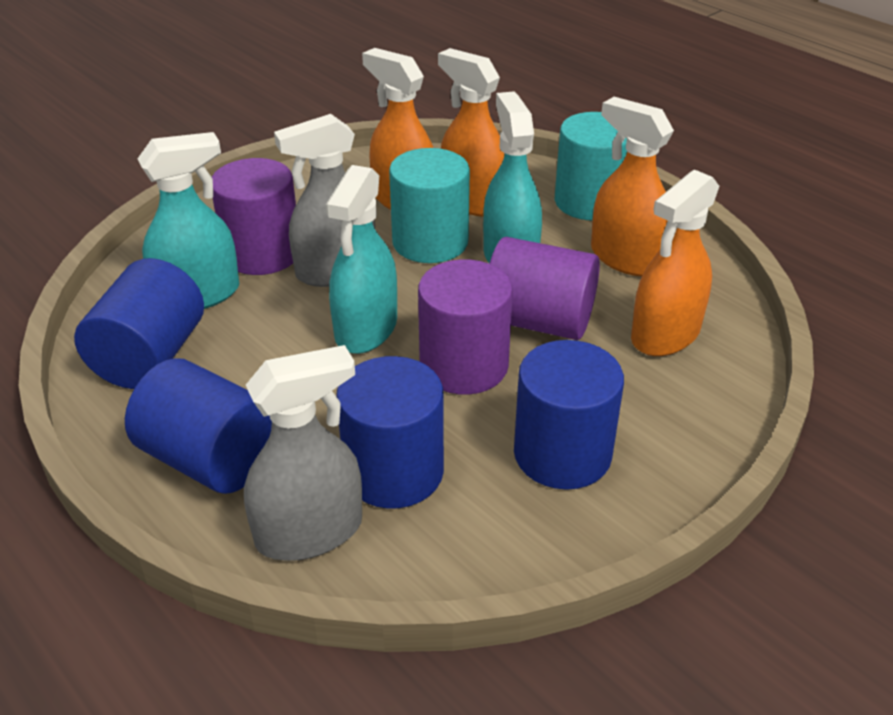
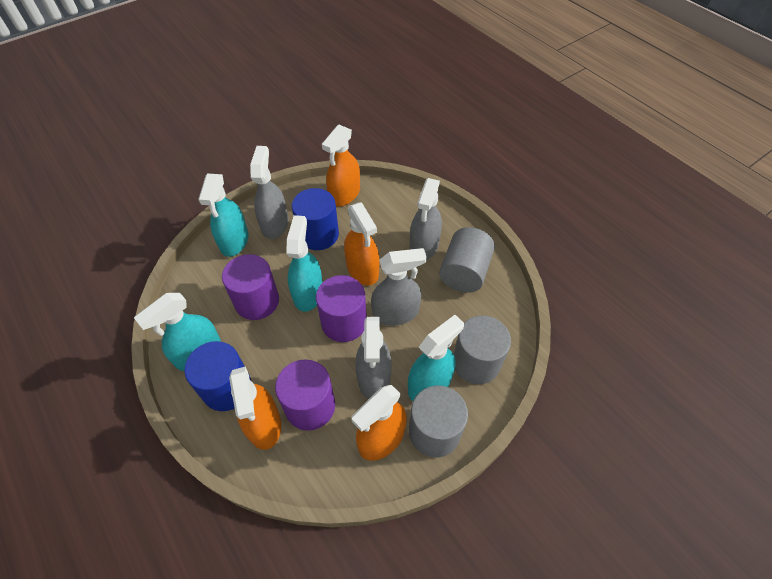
blue cylinder: 4 -> 2
grey cylinder: 0 -> 3
grey spray bottle: 2 -> 4
turquoise cylinder: 2 -> 0
turquoise spray bottle: 3 -> 4

